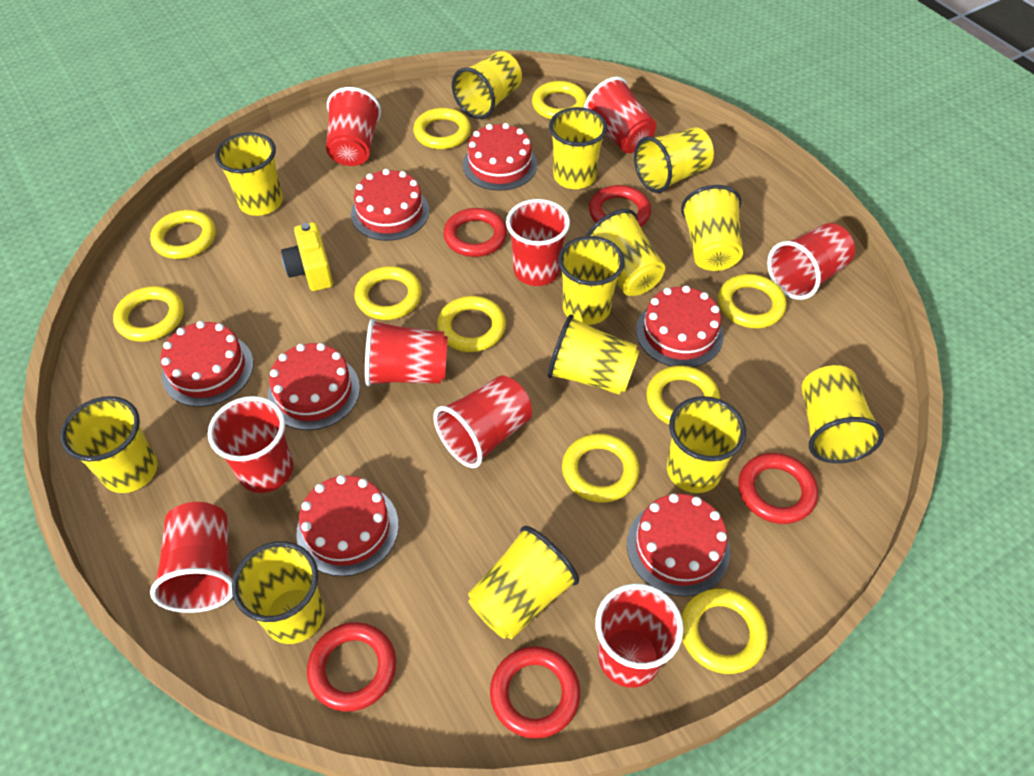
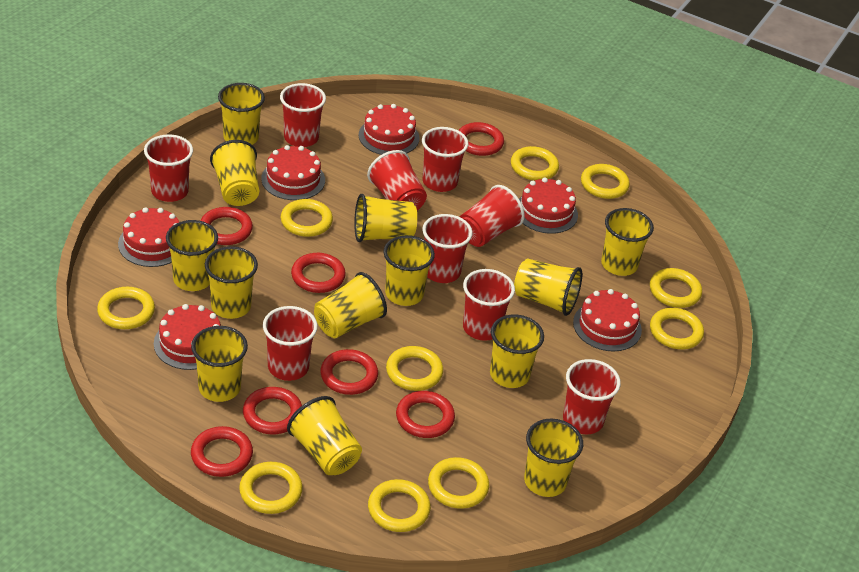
red cake: 7 -> 6
red ring: 5 -> 7
yellow camera: 1 -> 0

